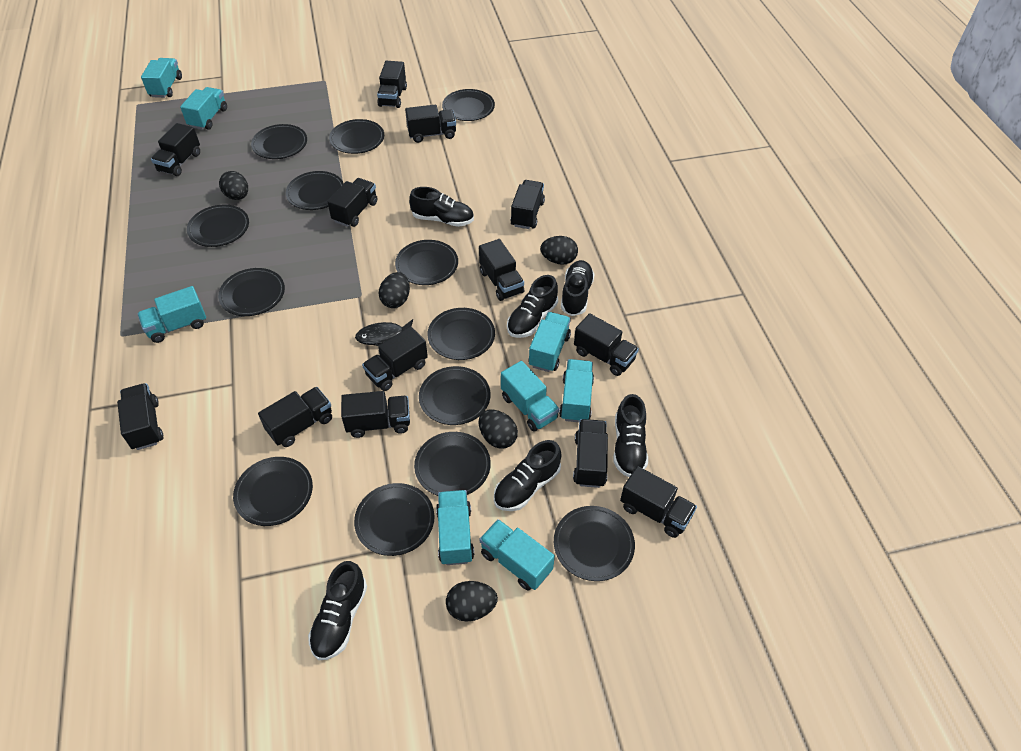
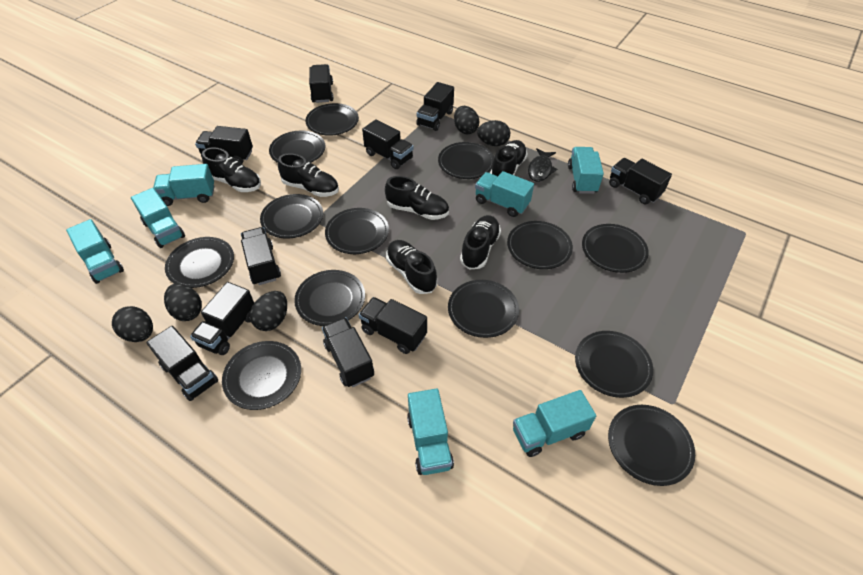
black truck: 13 -> 10
turquoise truck: 8 -> 7

